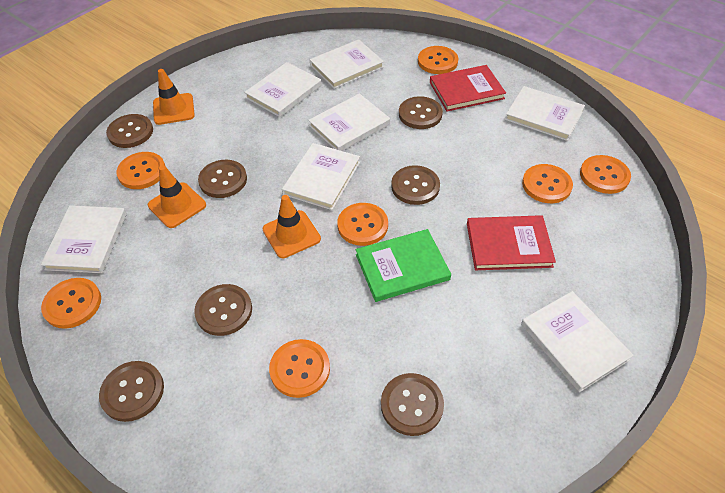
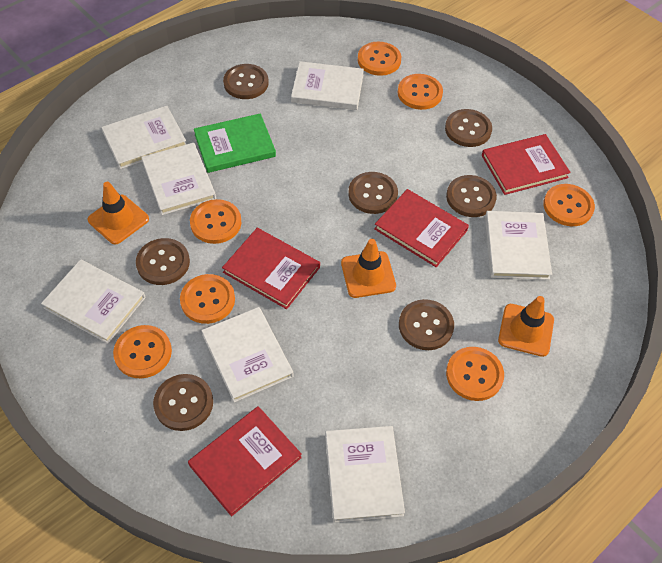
red book: 2 -> 4

